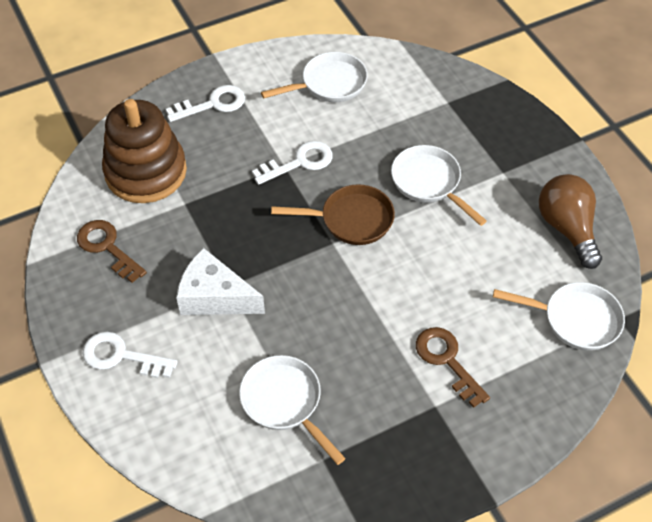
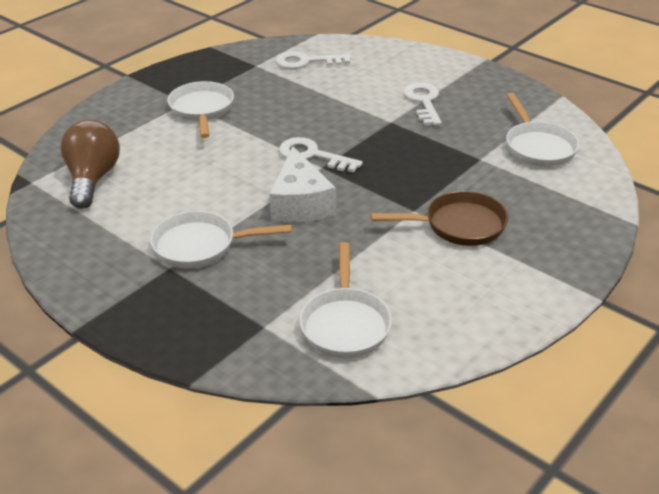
brown key: 2 -> 0
brown stacking toy: 1 -> 0

